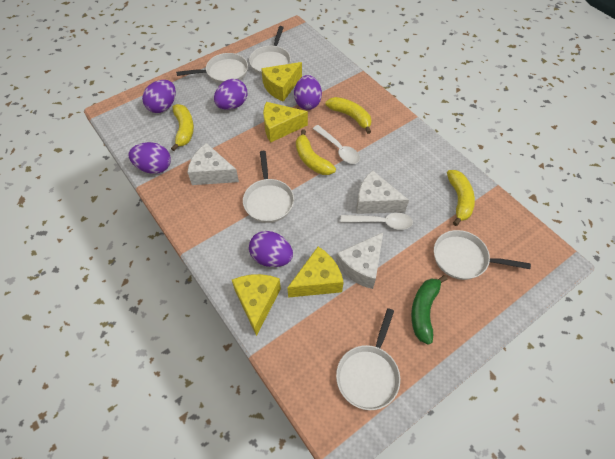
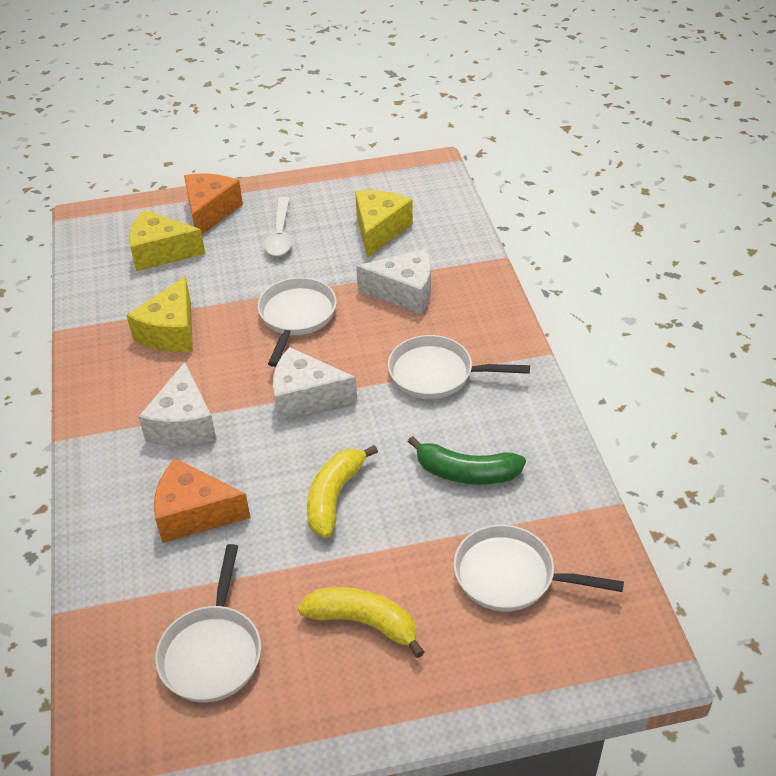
orange cheese: 0 -> 2
purple egg: 5 -> 0
white pan: 5 -> 4
white spoon: 2 -> 1
yellow banana: 4 -> 2
yellow cheese: 4 -> 3

